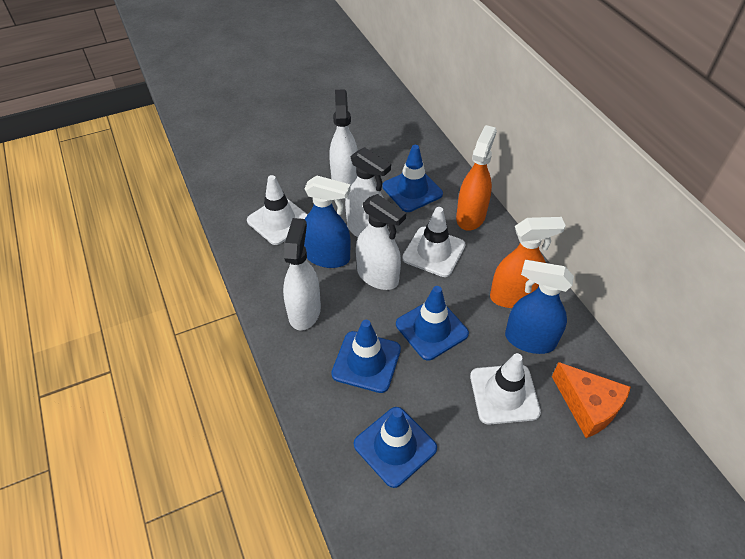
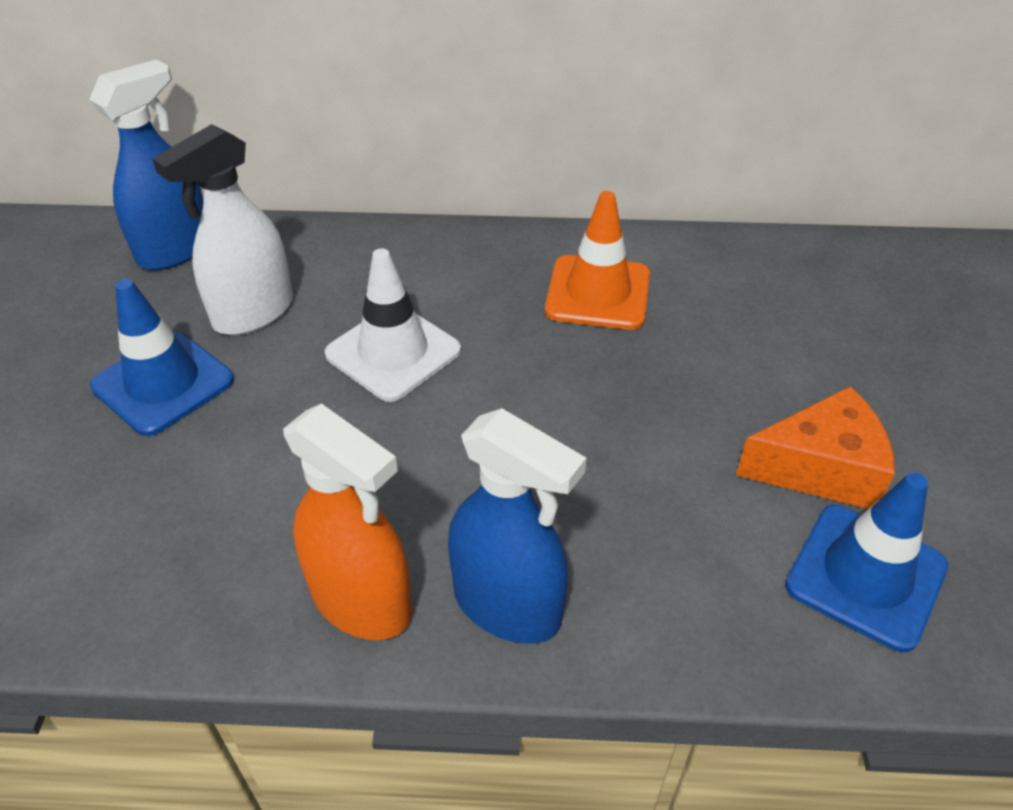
blue traffic cone: 4 -> 2
orange spray bottle: 2 -> 1
orange traffic cone: 0 -> 1
white spray bottle: 4 -> 1
white traffic cone: 3 -> 1

